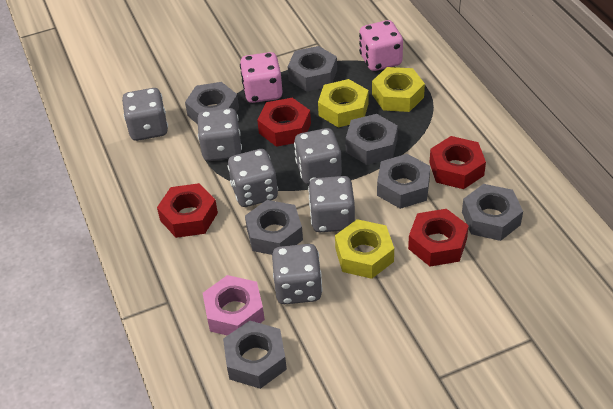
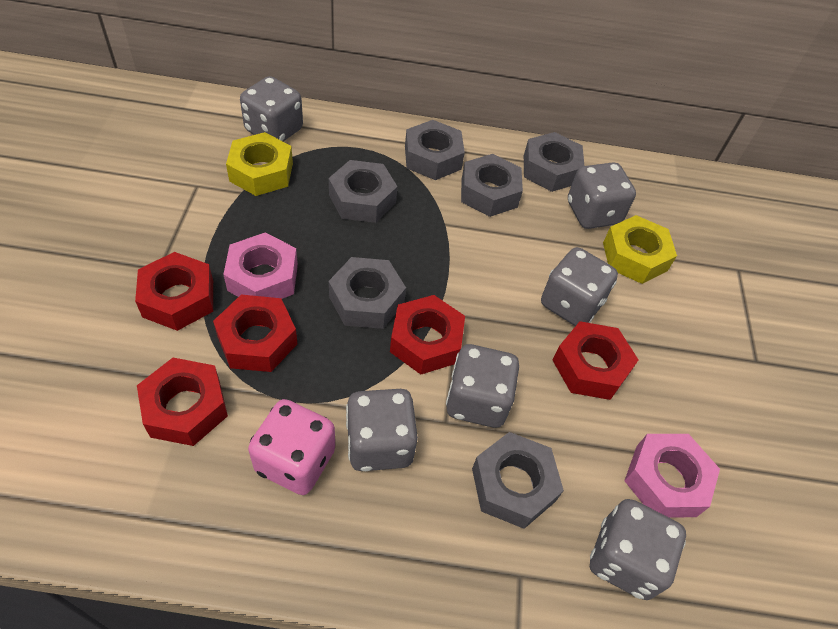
grey nut: 7 -> 6
pink dice: 2 -> 1
pink nut: 1 -> 2
red nut: 4 -> 5
yellow nut: 3 -> 2

